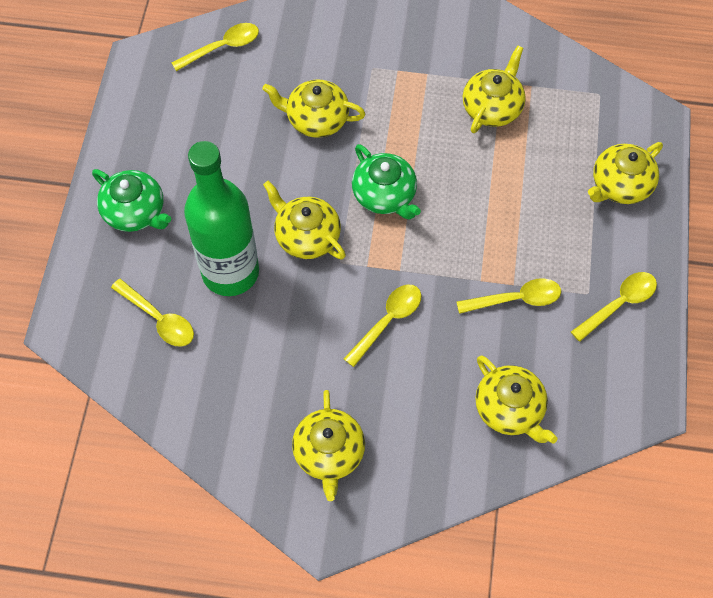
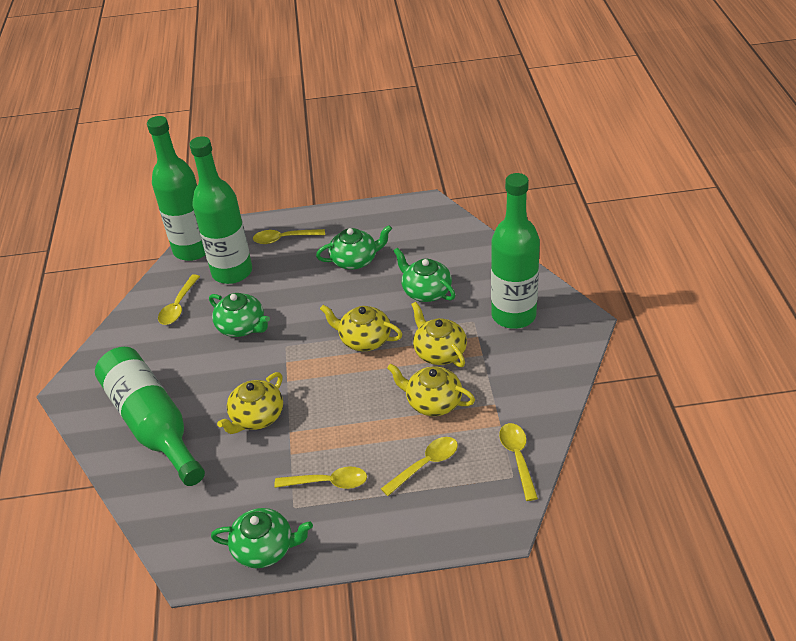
green bottle: 1 -> 4
green teapot: 2 -> 4
yellow teapot: 6 -> 4

